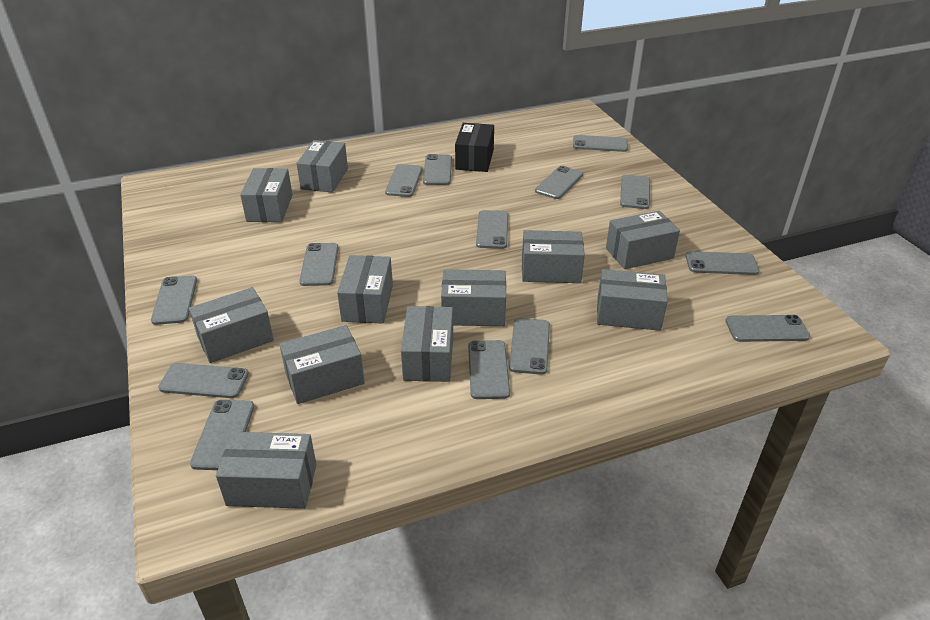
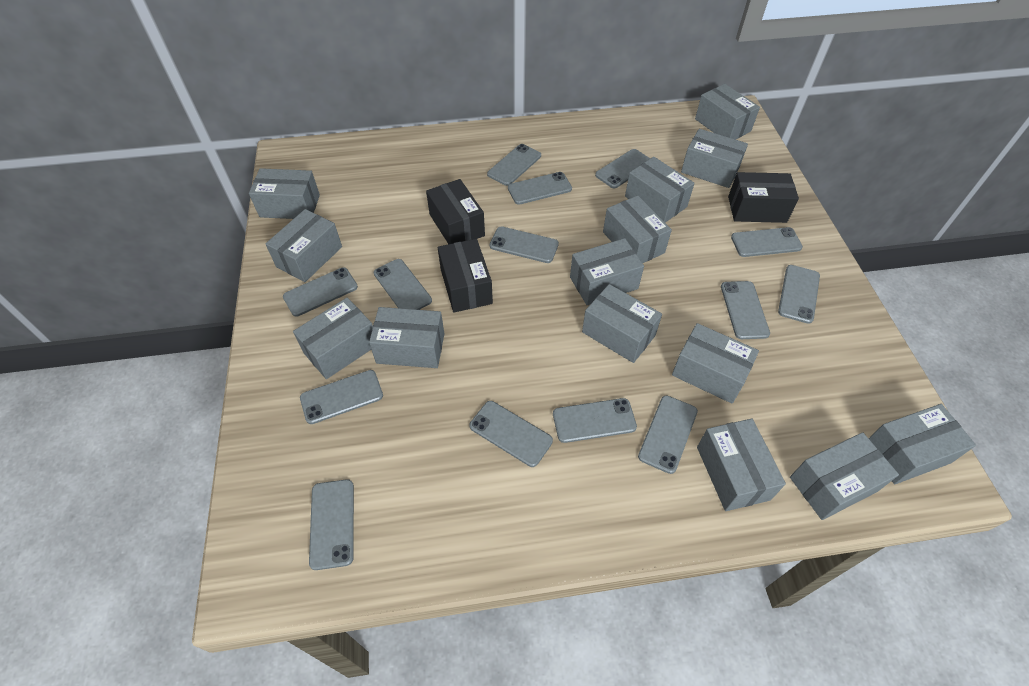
black box: 1 -> 3
grey box: 11 -> 14

